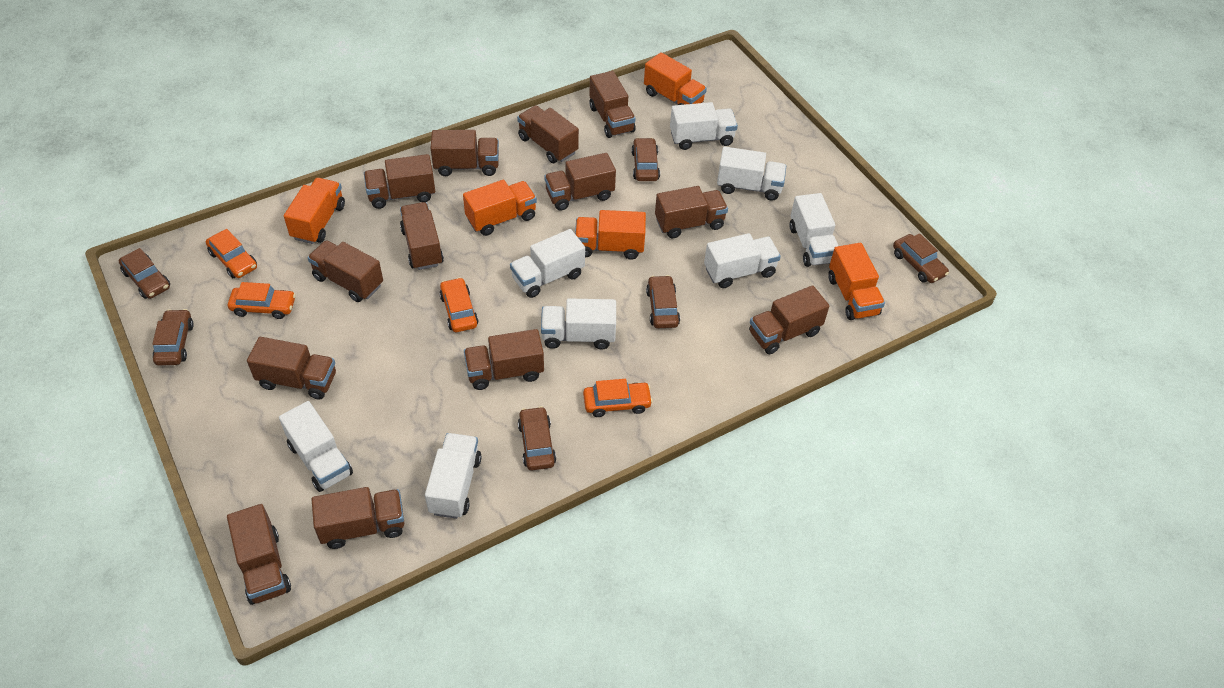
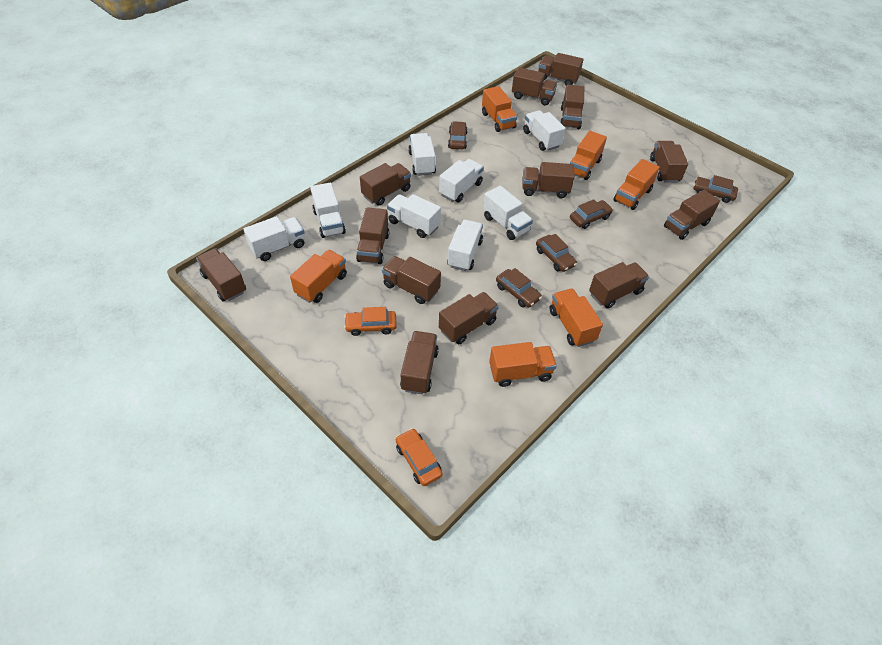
brown car: 6 -> 5
orange car: 4 -> 2
orange truck: 5 -> 6

